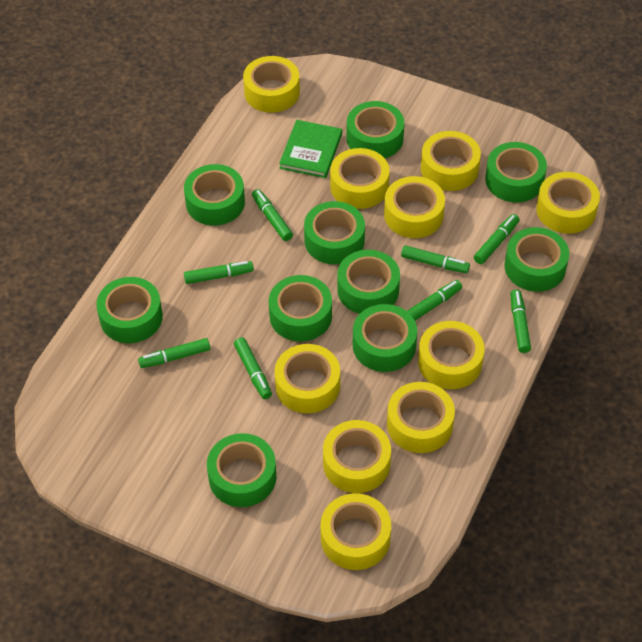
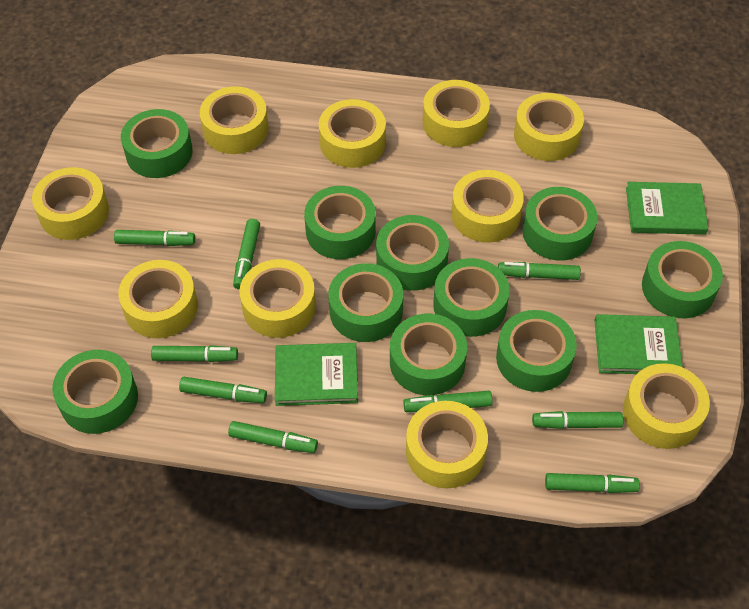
green book: 1 -> 3
green marker: 8 -> 9

